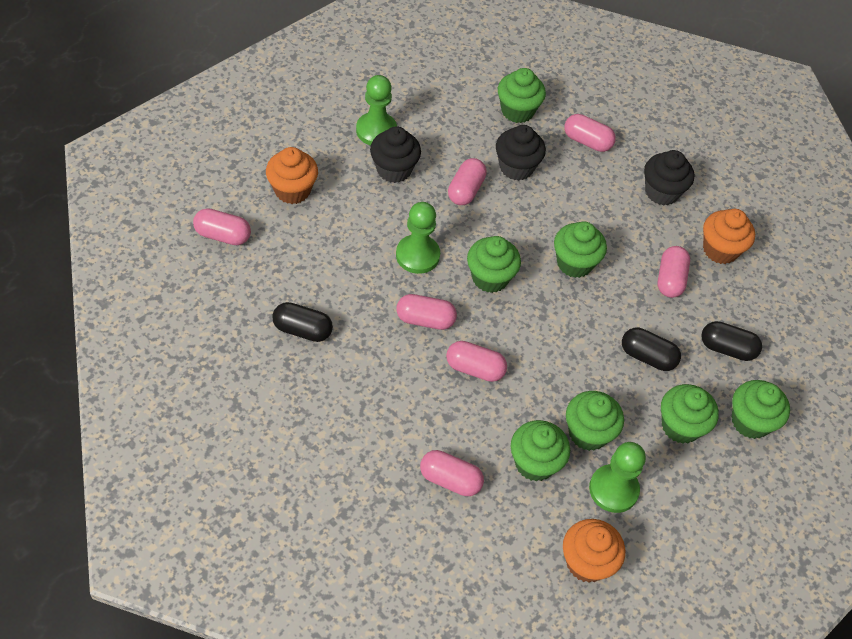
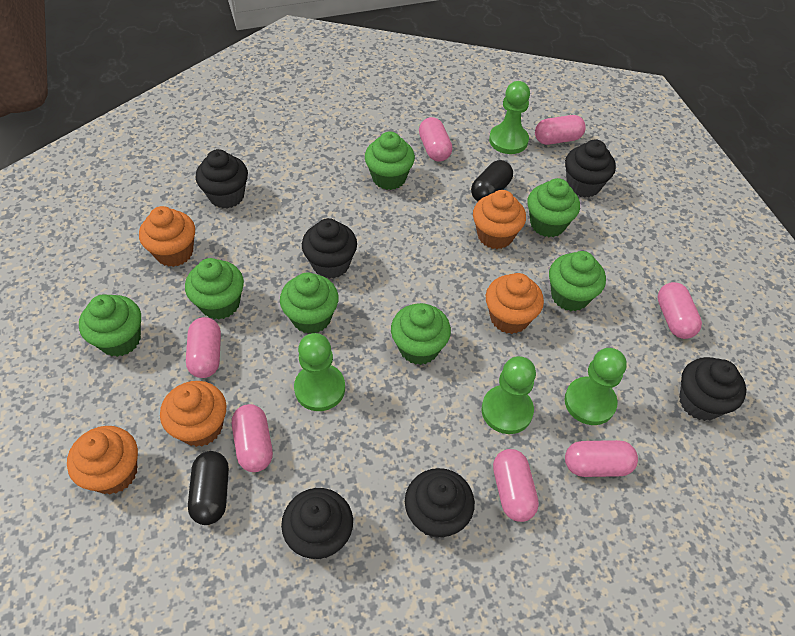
black capsule: 3 -> 2
black cupcake: 3 -> 6
green pawn: 3 -> 4
orange cupcake: 3 -> 5

